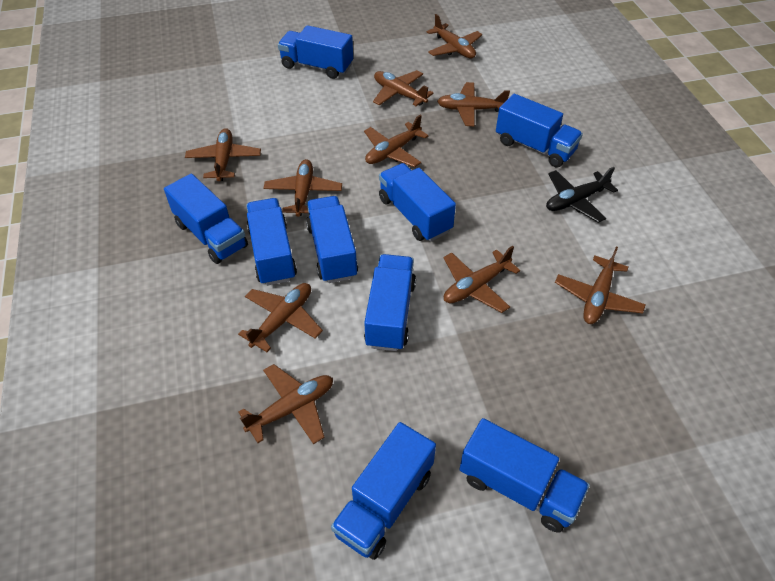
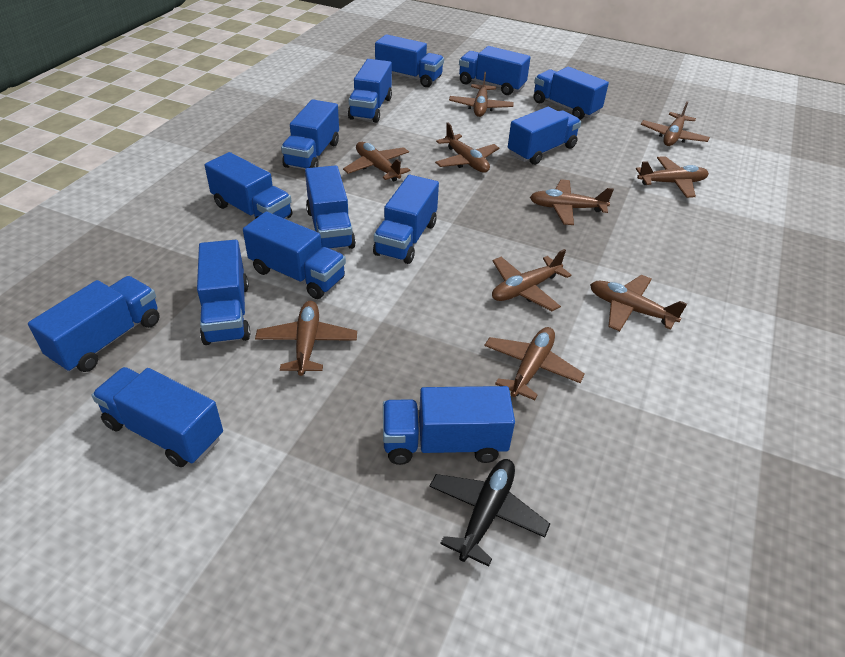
blue truck: 9 -> 14

